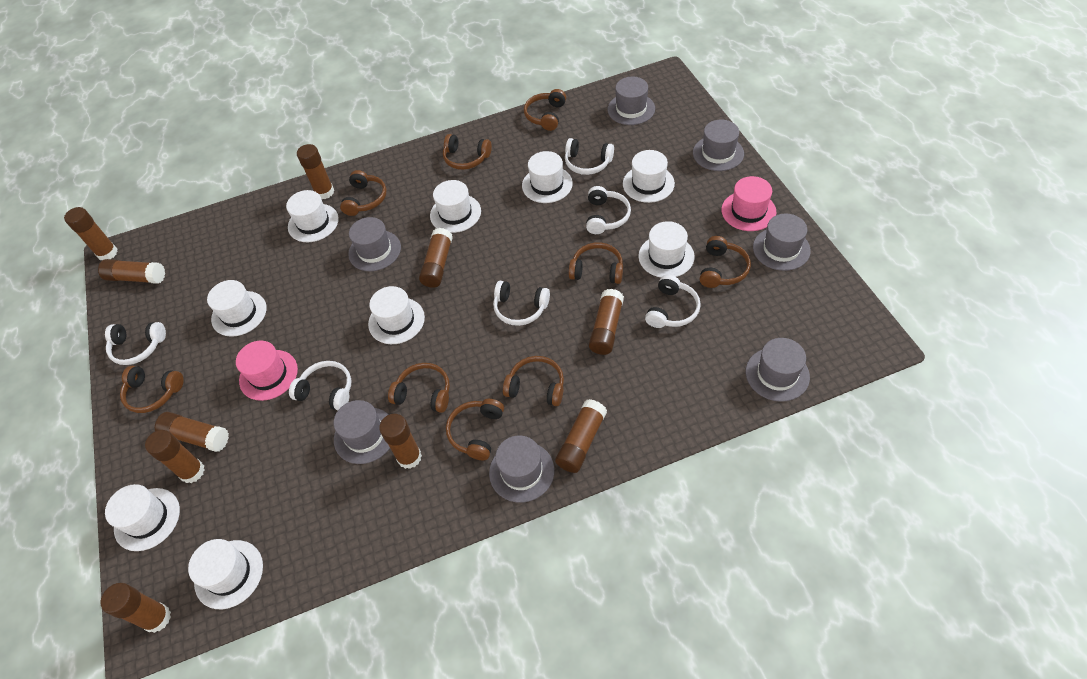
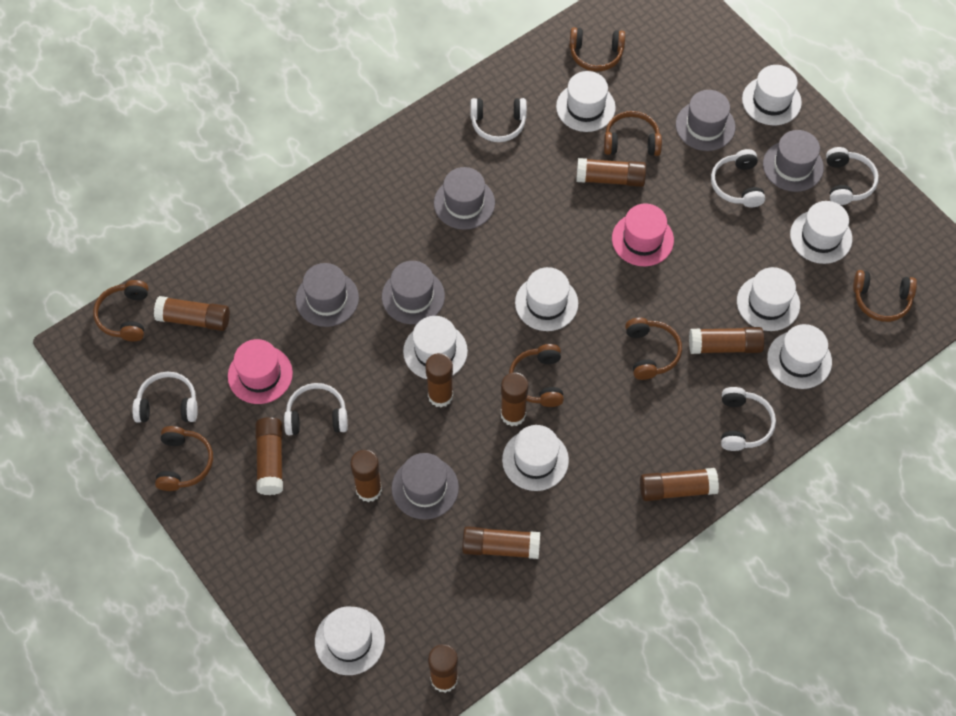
brown headphones: 9 -> 7
grey hat: 7 -> 6

